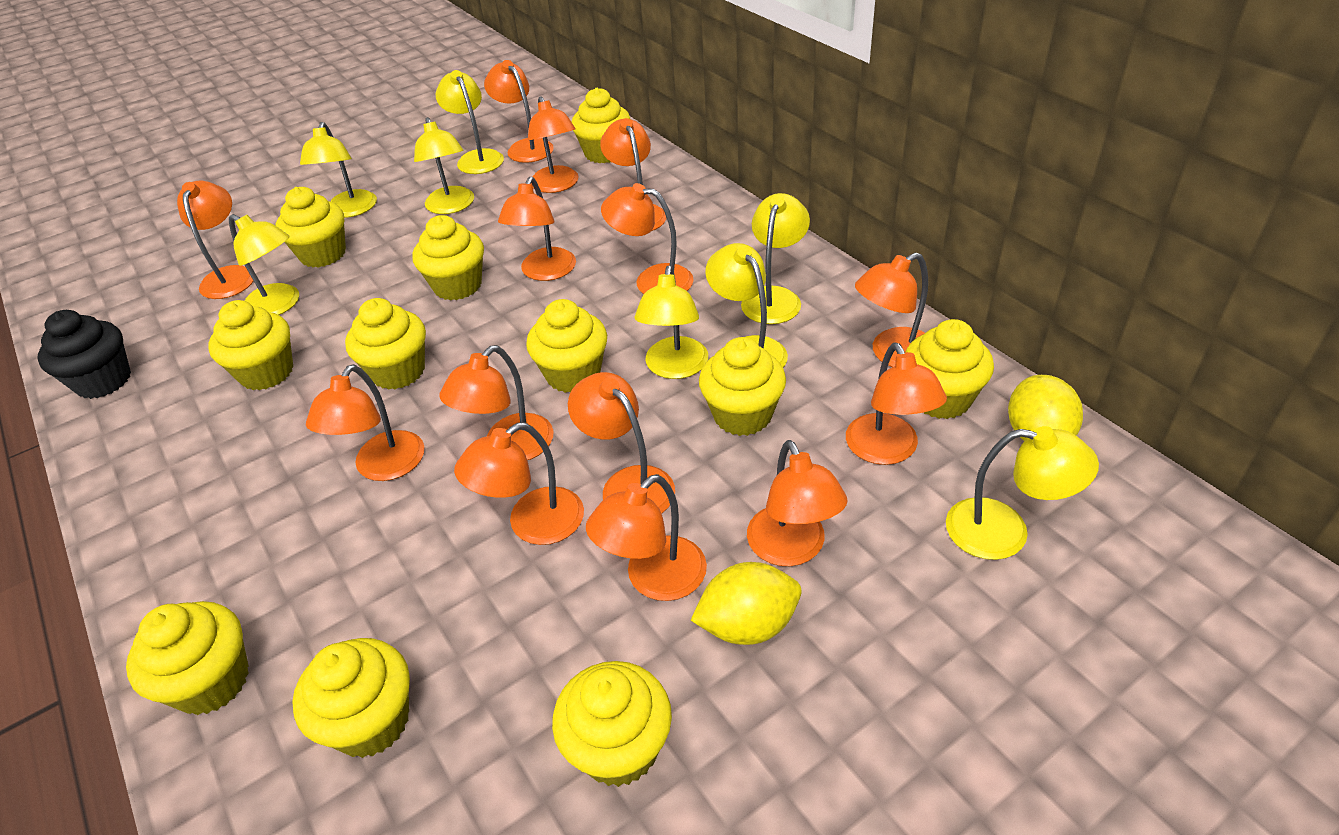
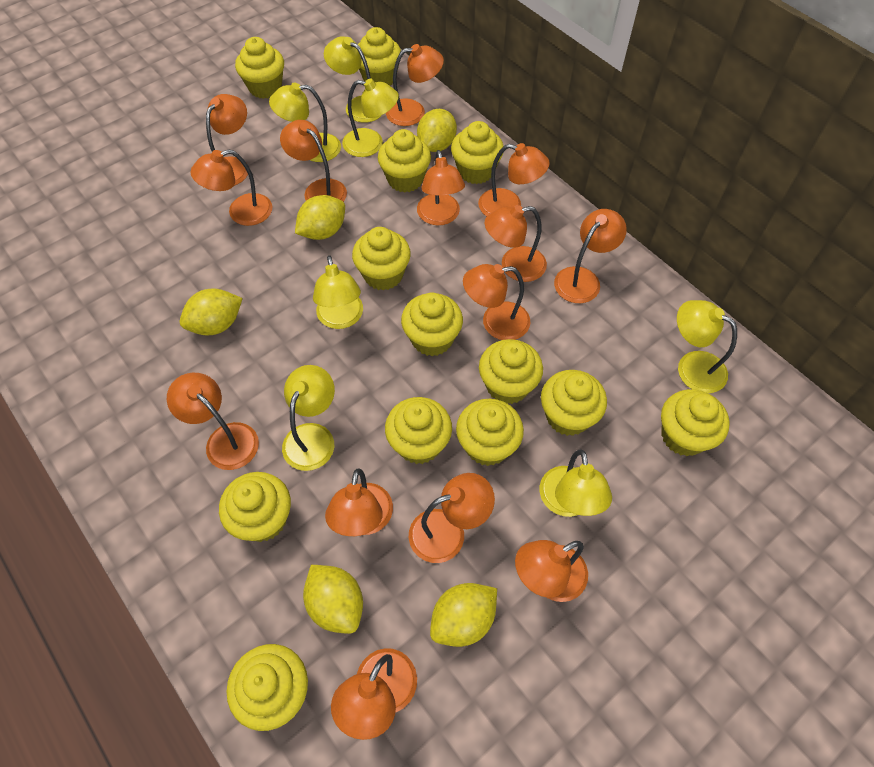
black cupcake: 1 -> 0
yellow cupcake: 11 -> 13
yellow lamp: 8 -> 7
yellow lemon: 2 -> 5

